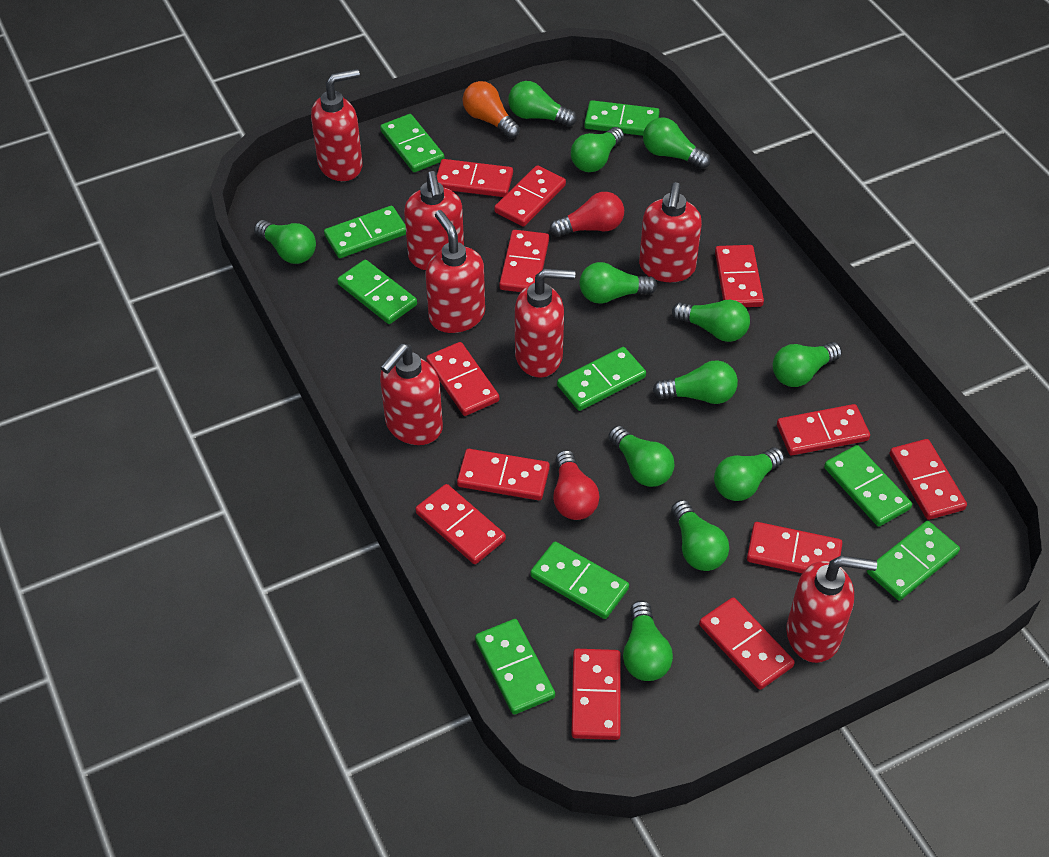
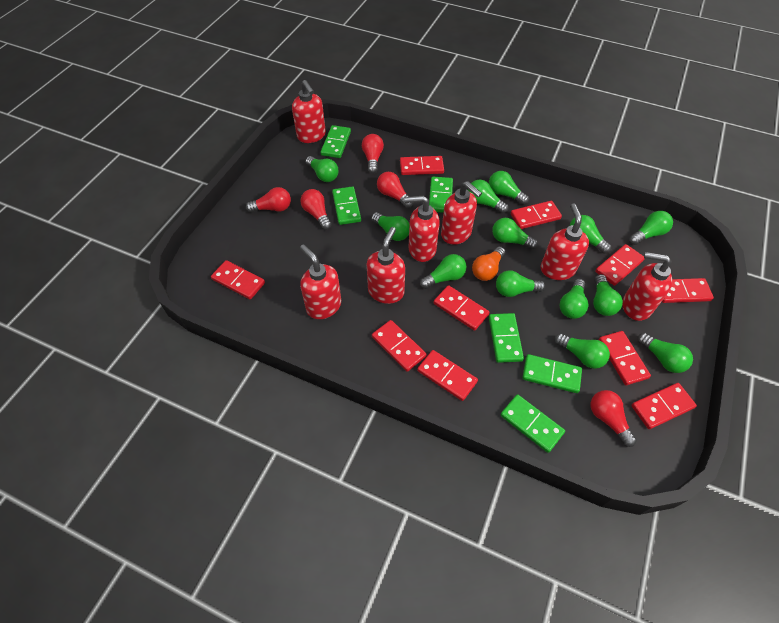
green domino: 9 -> 6
green light bulb: 12 -> 13
red domino: 12 -> 10
red light bulb: 2 -> 5

